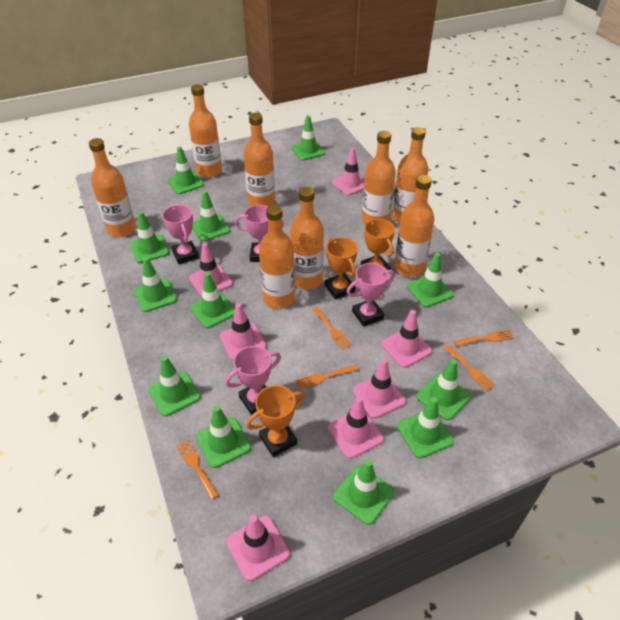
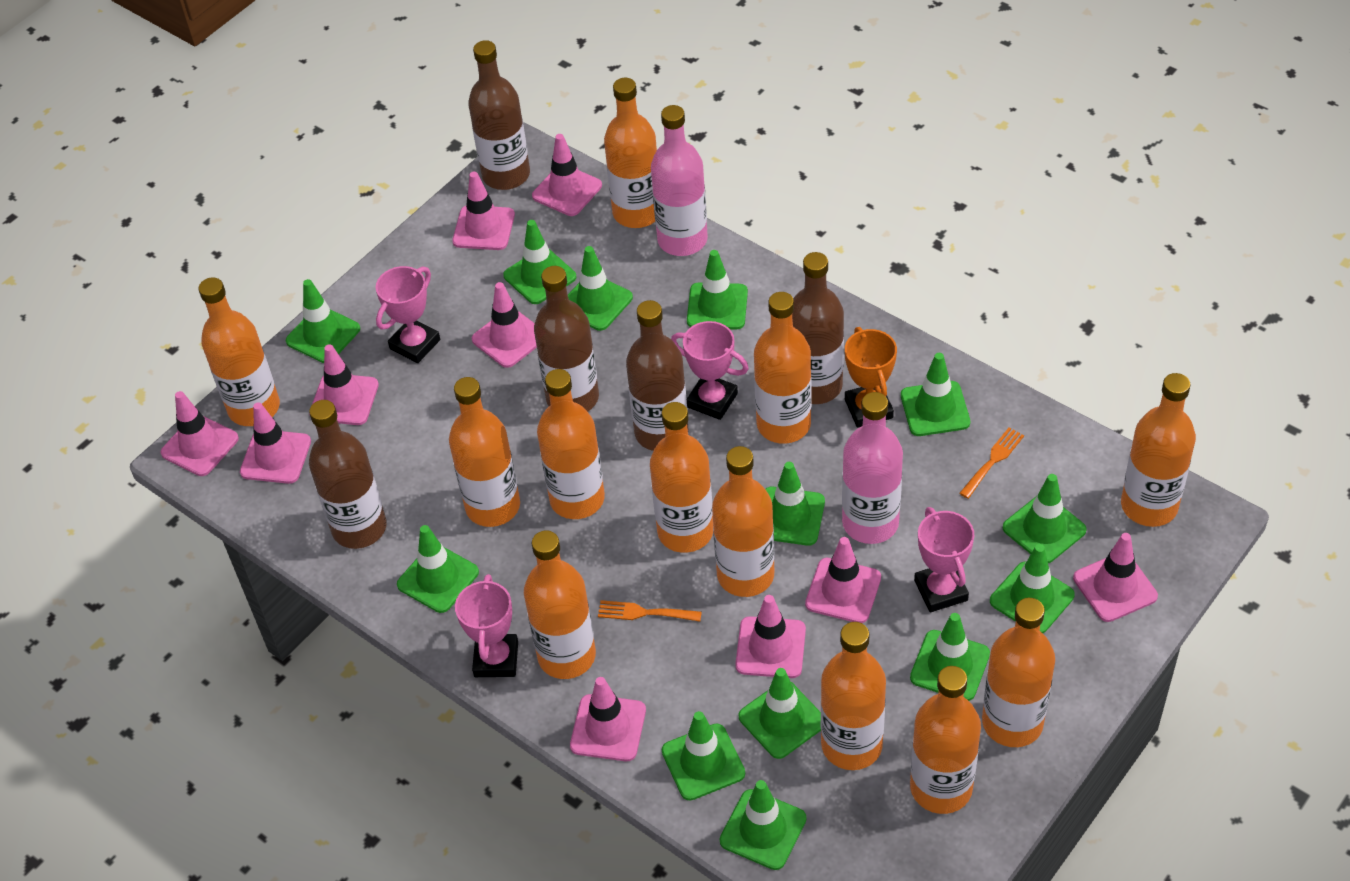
brown bottle: 0 -> 5
green traffic cone: 12 -> 13
orange bottle: 8 -> 12
orange fork: 5 -> 2
orange trophy: 3 -> 1
pink bottle: 0 -> 2
pink traffic cone: 7 -> 10

